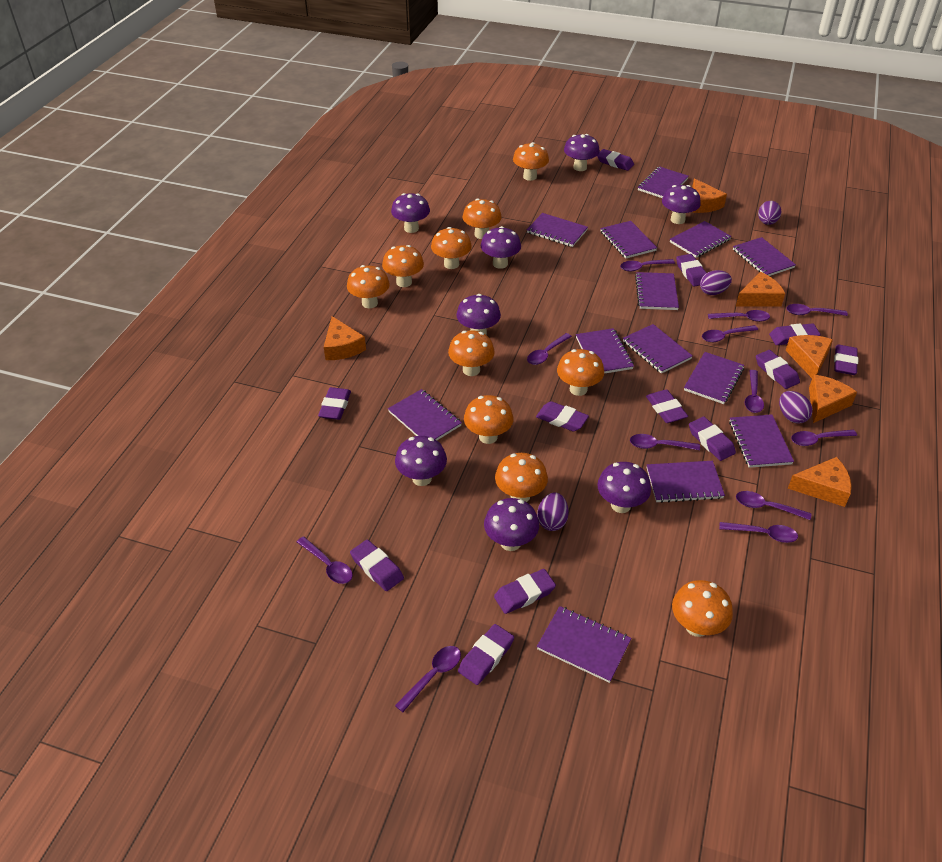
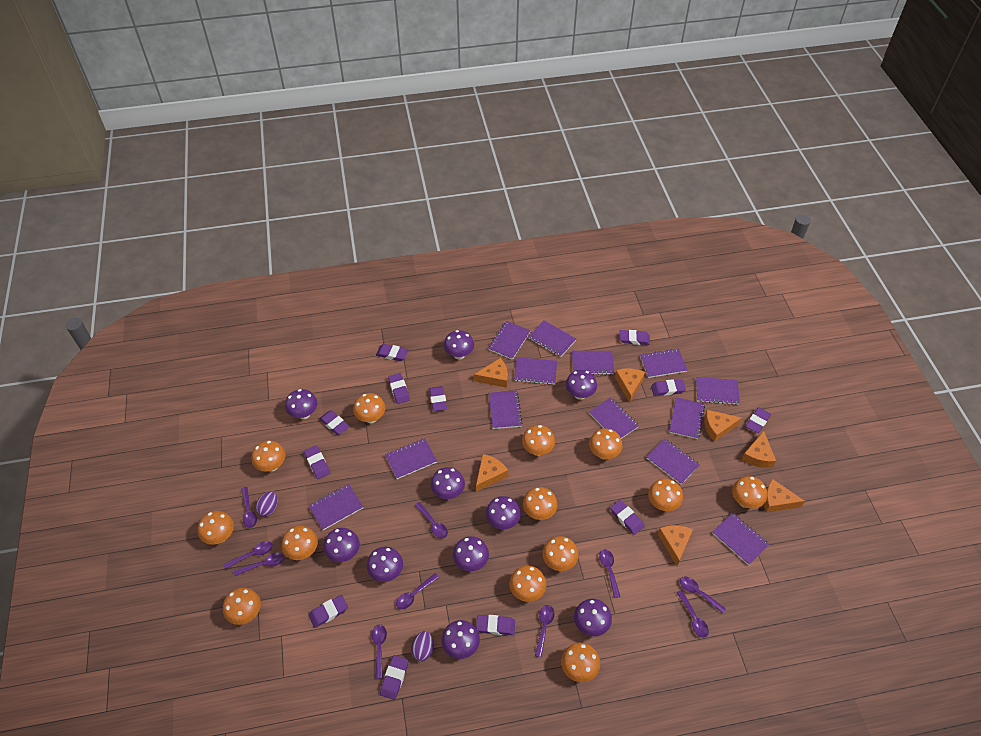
orange cheese: 6 -> 7
orange mushroom: 10 -> 13
purple egg: 4 -> 2
purple mushroom: 8 -> 10
purple spoon: 12 -> 10

